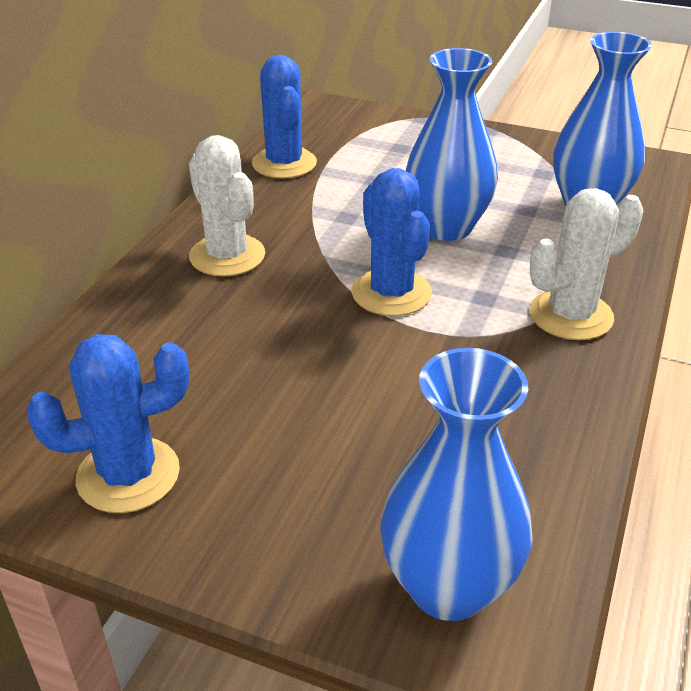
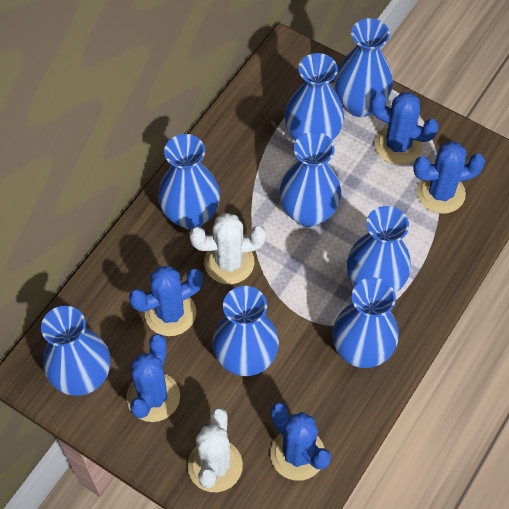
blue cactus: 3 -> 5
blue vase: 3 -> 8

